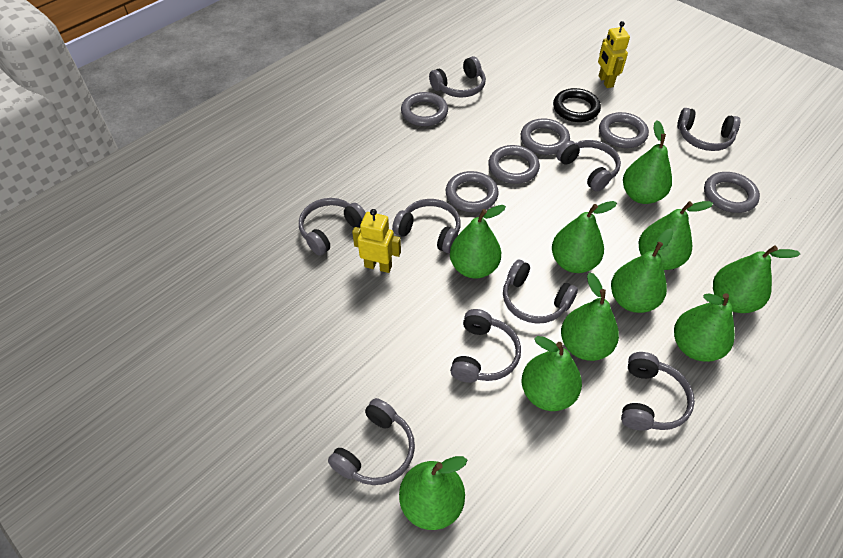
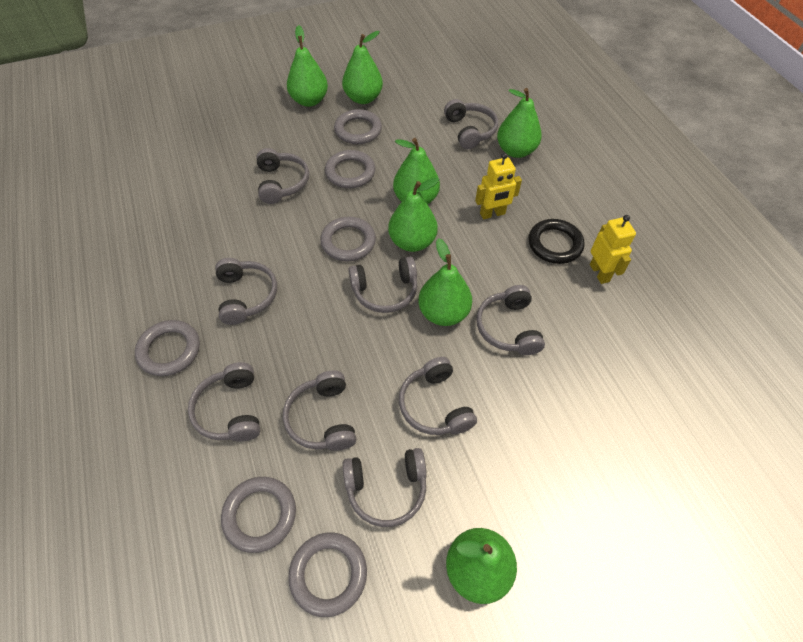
green pear: 10 -> 7

